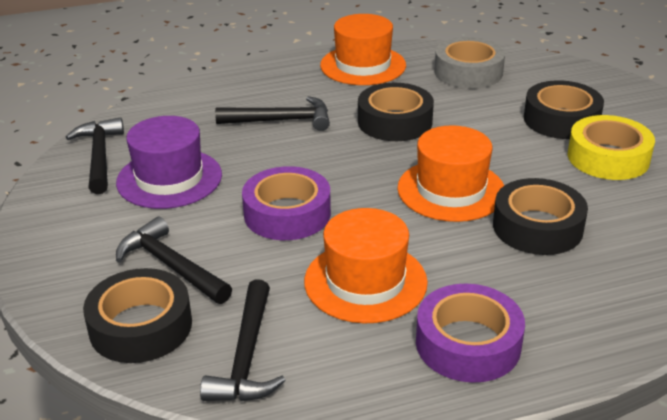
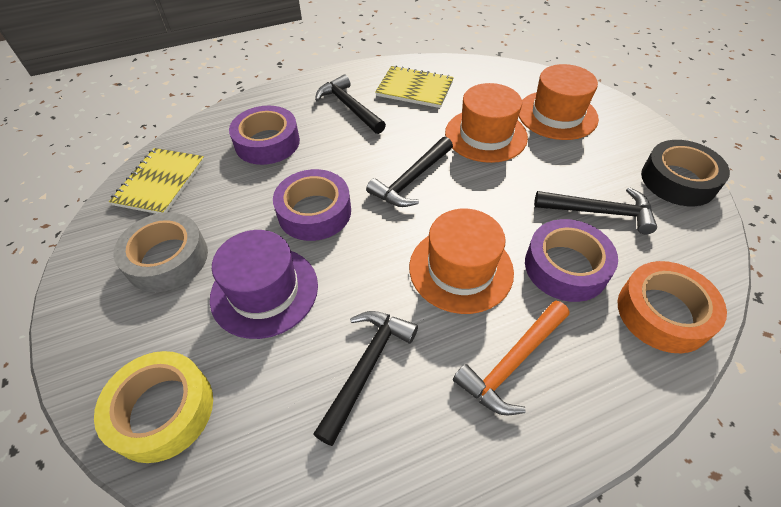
black tape: 4 -> 1
orange hammer: 0 -> 1
orange tape: 0 -> 1
purple tape: 2 -> 3
yellow notebook: 0 -> 2

